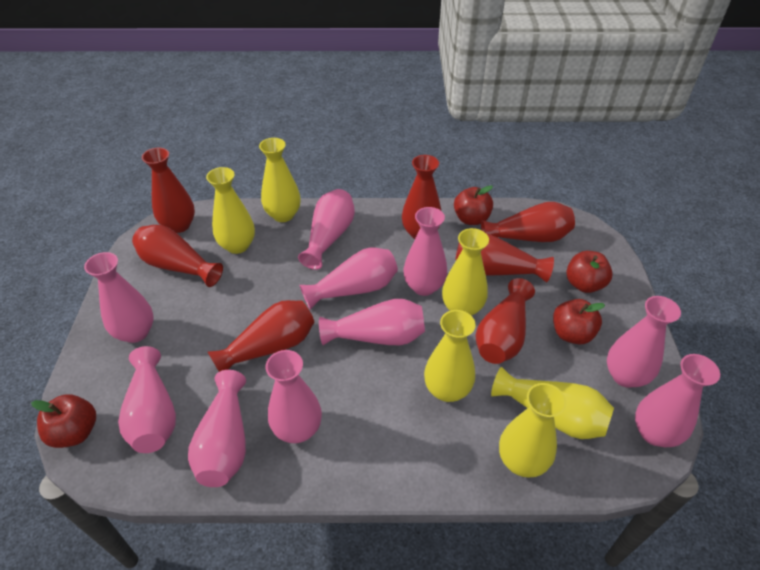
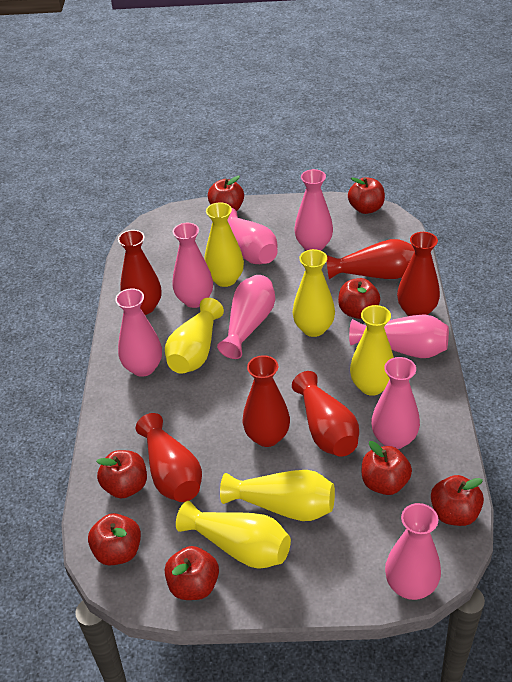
pink vase: 10 -> 8
red apple: 4 -> 8
red vase: 7 -> 6

